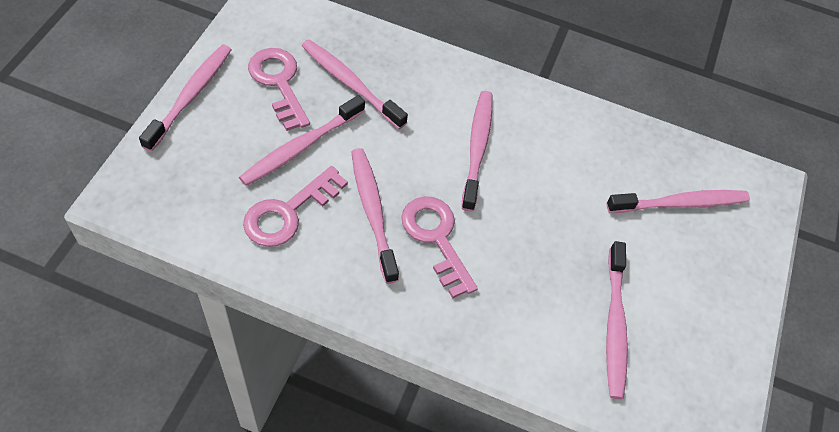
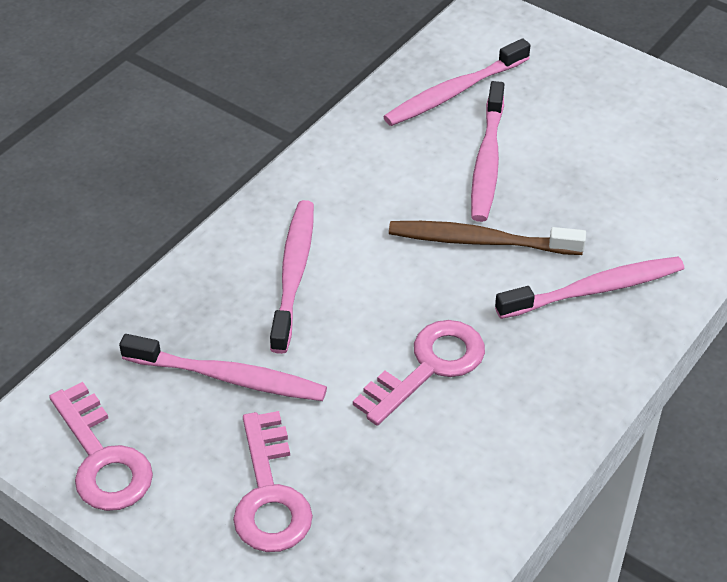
brown toothbrush: 0 -> 1
pink toothbrush: 7 -> 5

